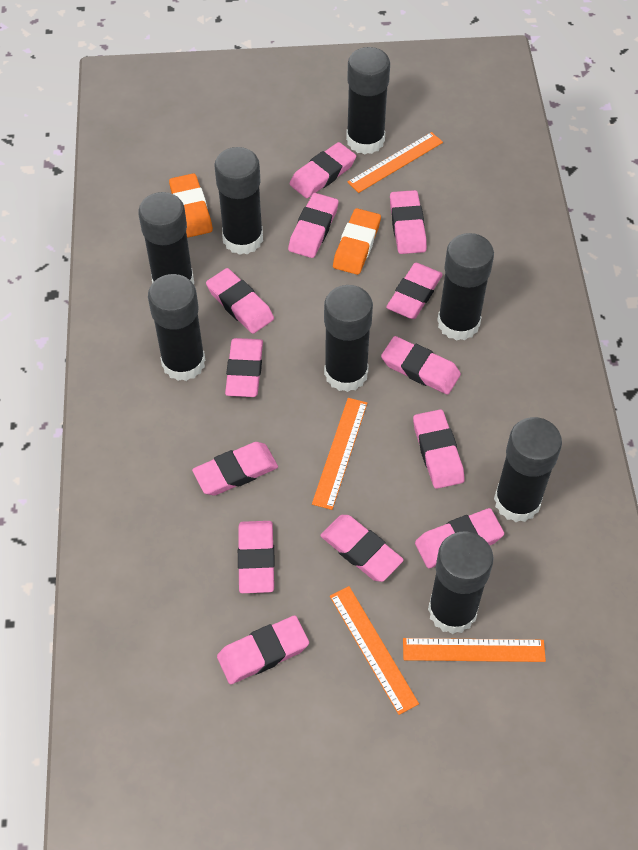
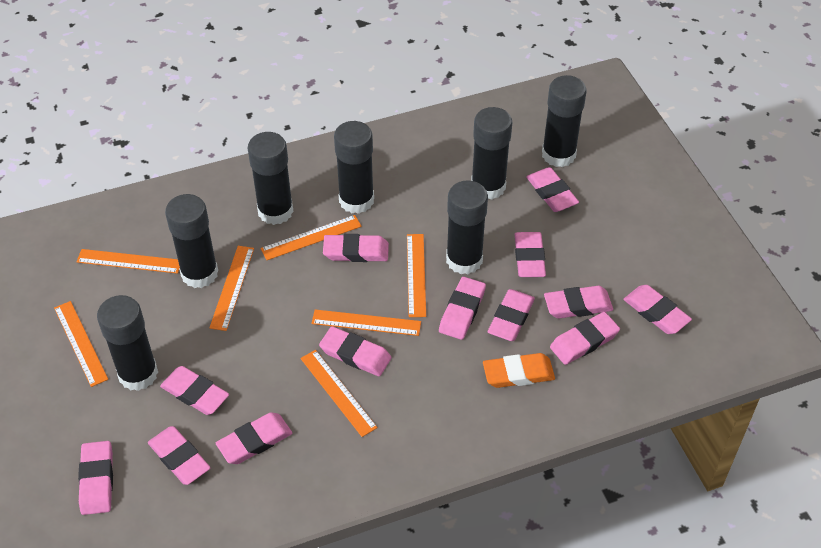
black glue stick: 8 -> 7
orange eraser: 2 -> 1
orange ruler: 4 -> 7

